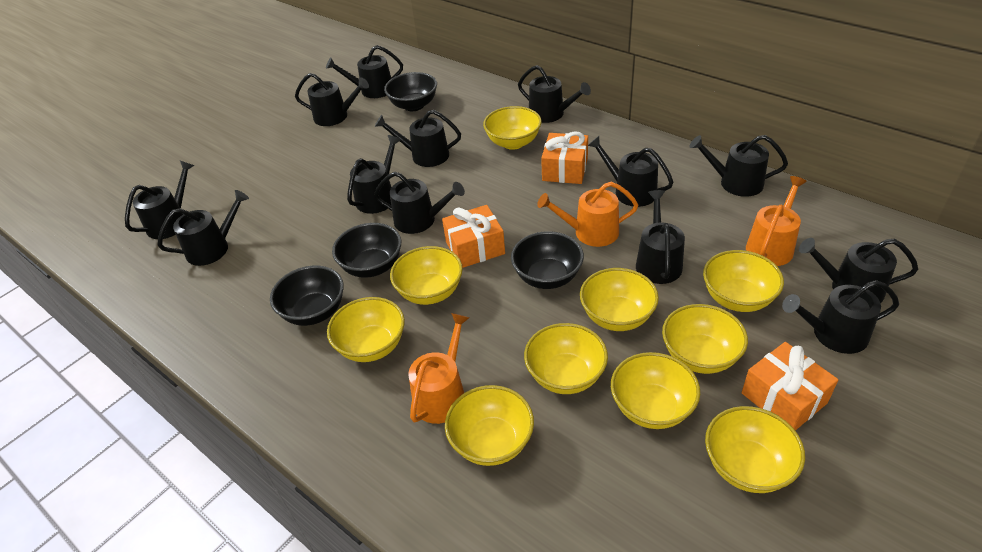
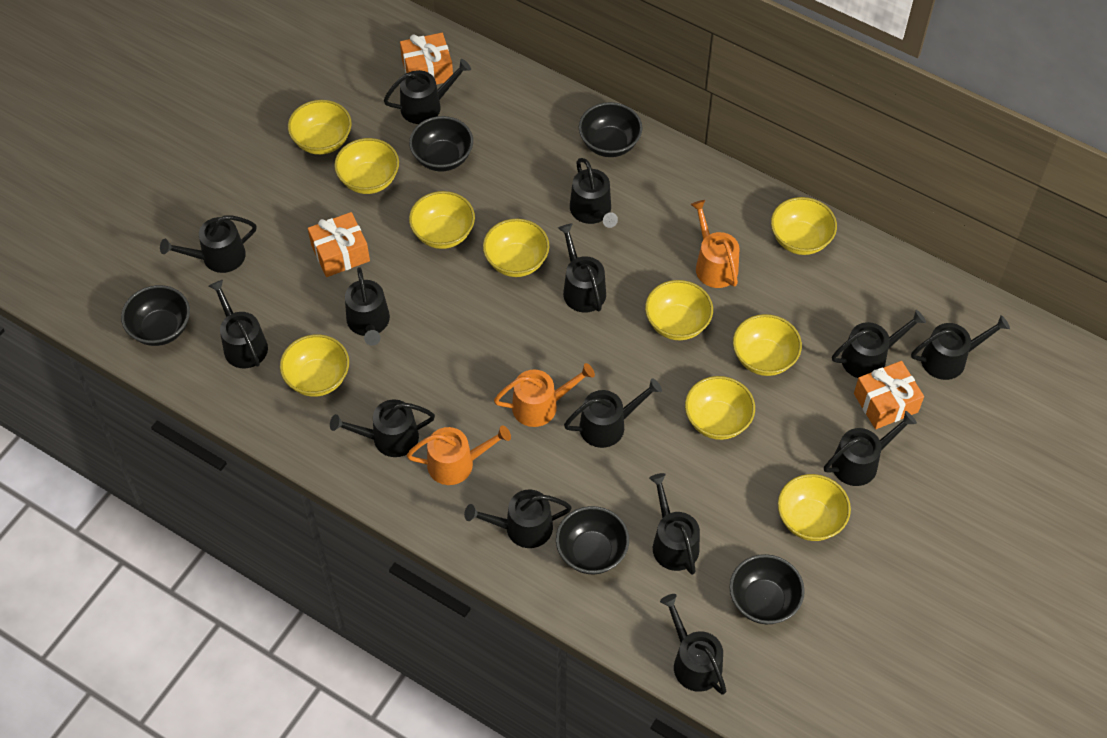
black bowl: 4 -> 5
black watering can: 13 -> 14

